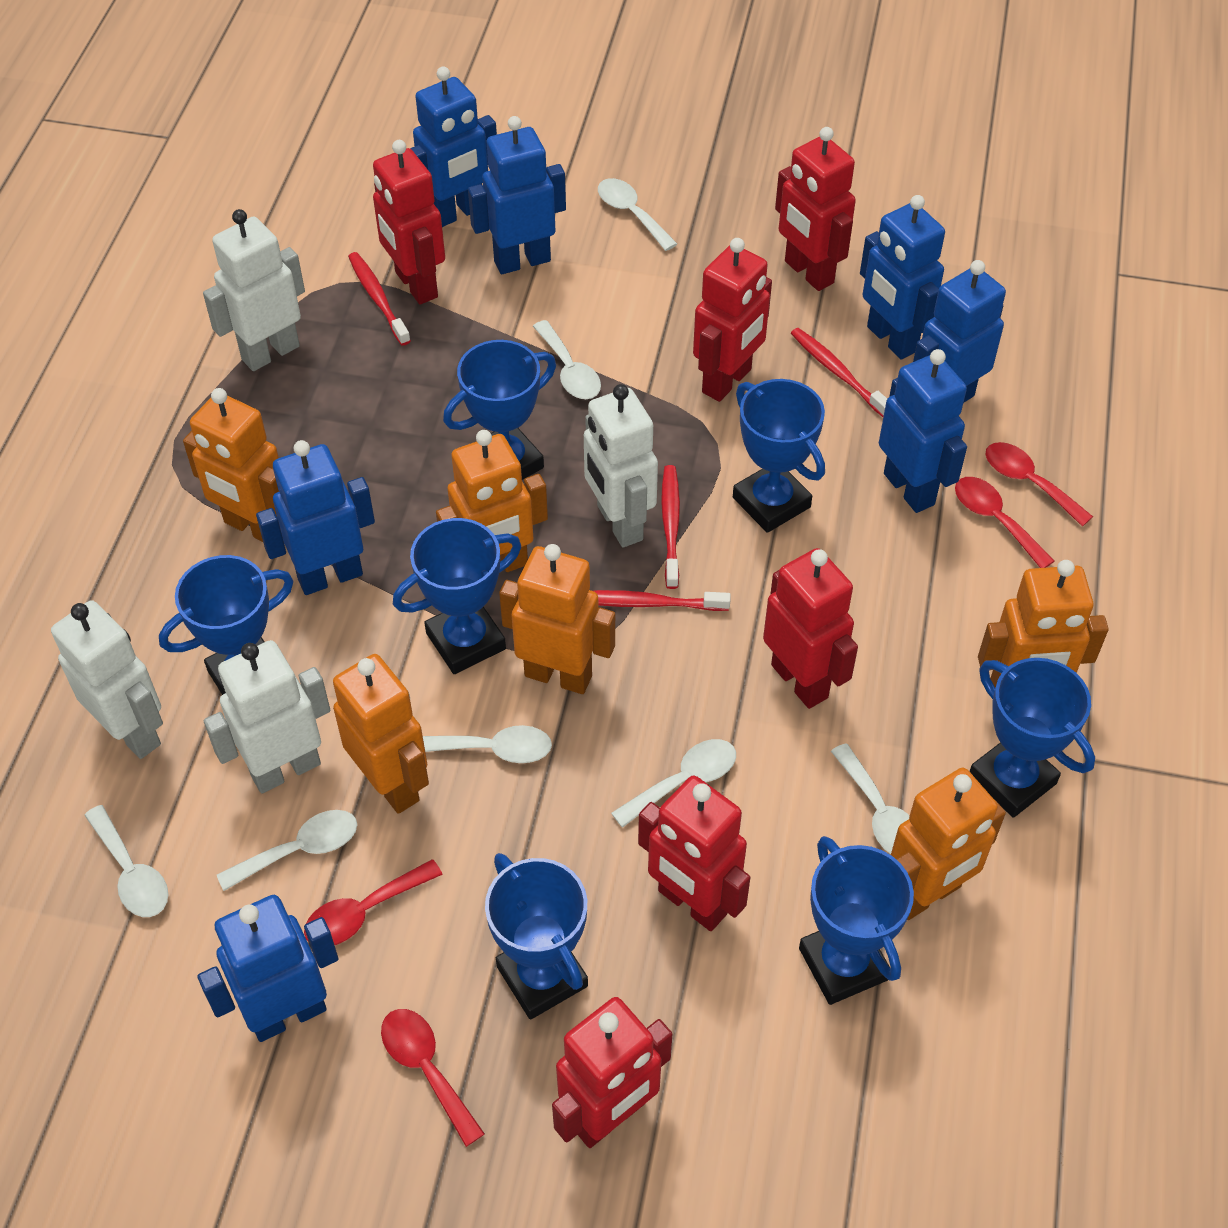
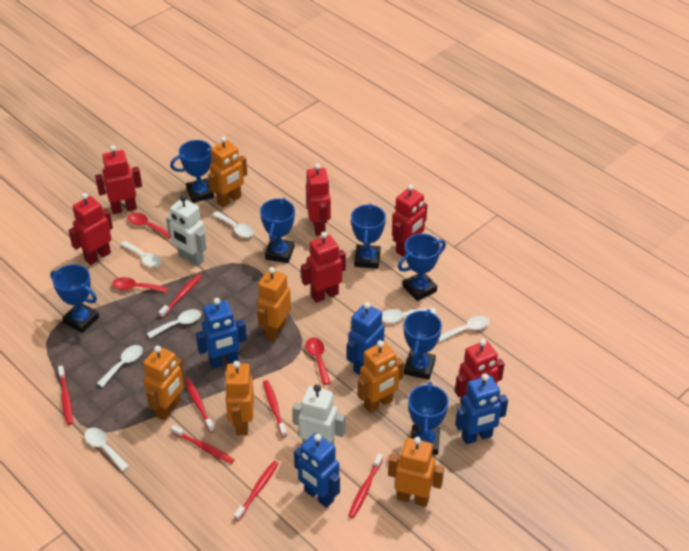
blue robot: 7 -> 4
red spoon: 4 -> 3
red toothbrush: 4 -> 7
white robot: 4 -> 2

